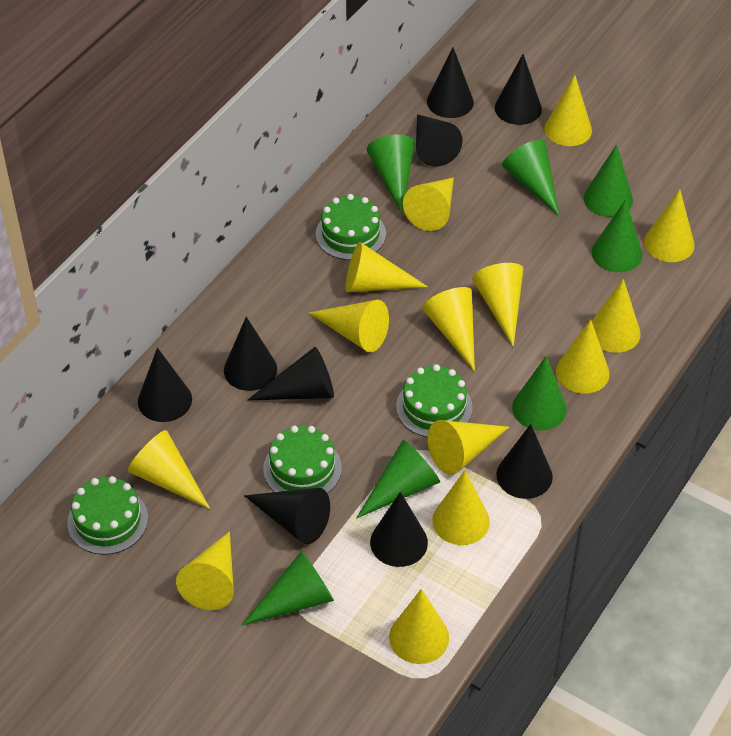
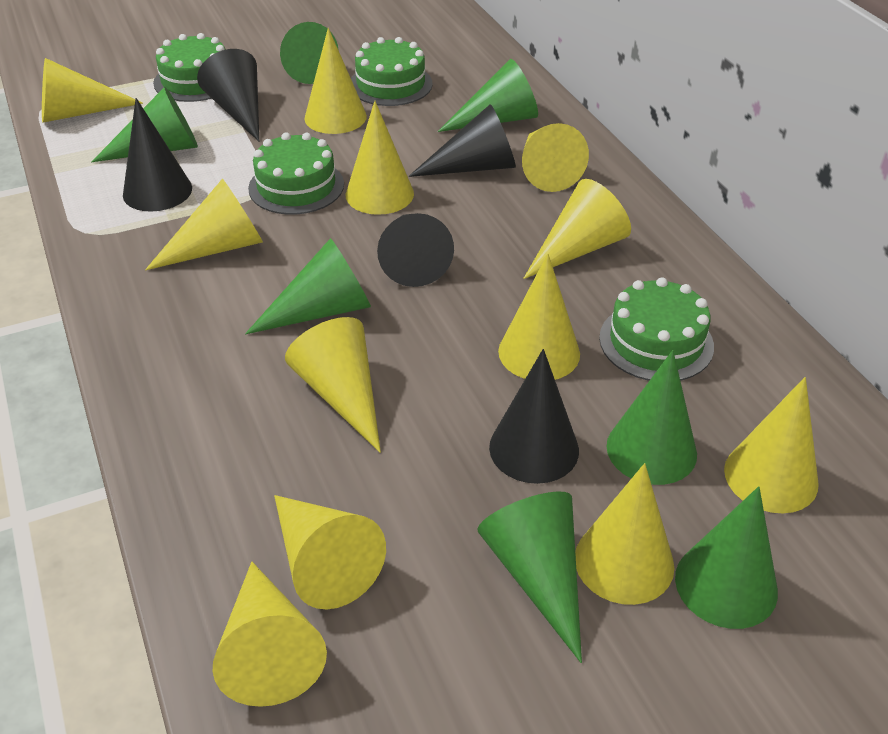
black cone: 9 -> 5
yellow cone: 14 -> 12

